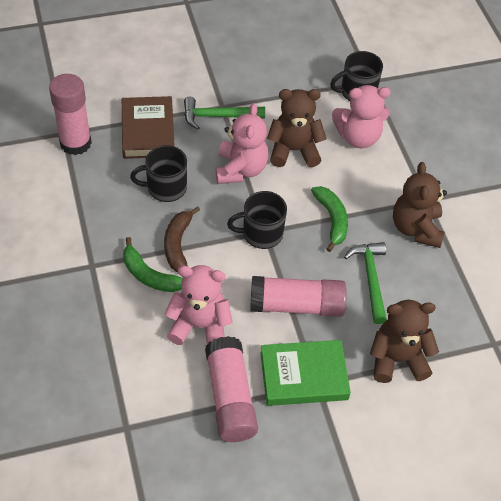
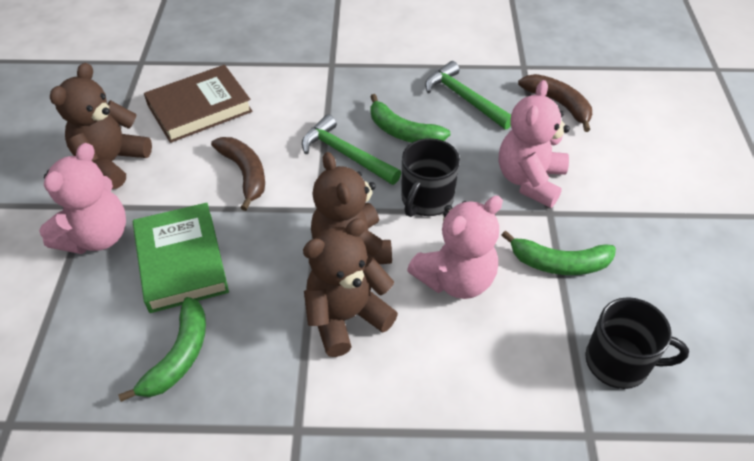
black mug: 3 -> 2
brown banana: 1 -> 2
green banana: 2 -> 3
pink glue stick: 3 -> 0

